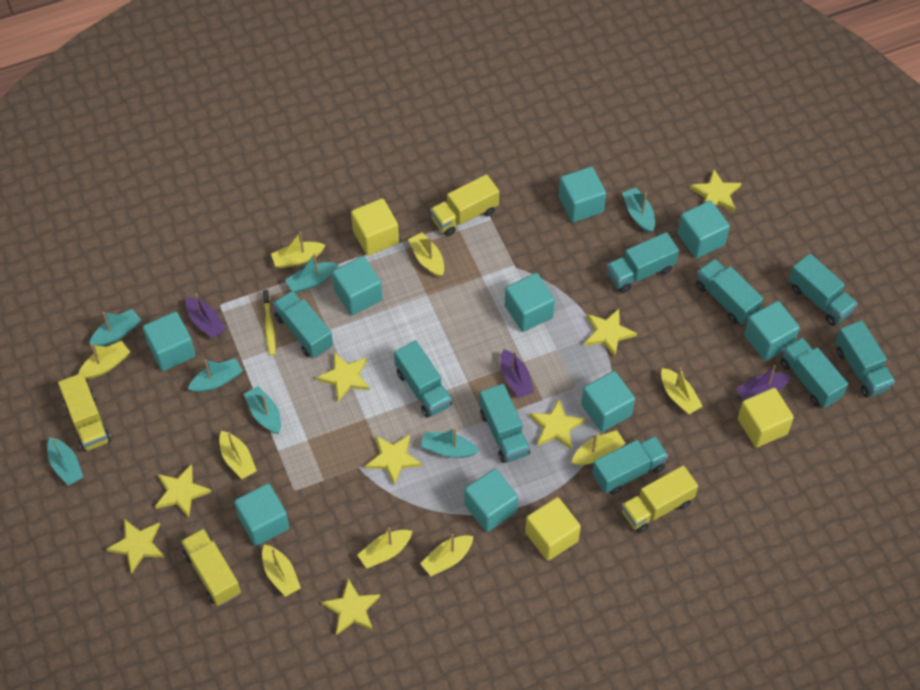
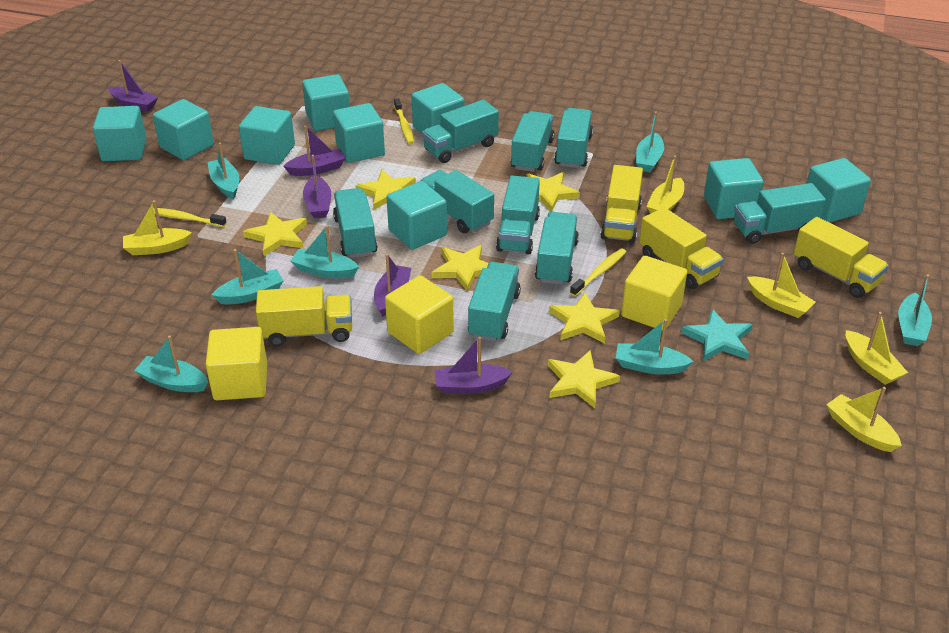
purple boat: 3 -> 5
turquoise star: 0 -> 1
yellow boat: 9 -> 5
yellow star: 8 -> 6
yellow toothbrush: 1 -> 3

